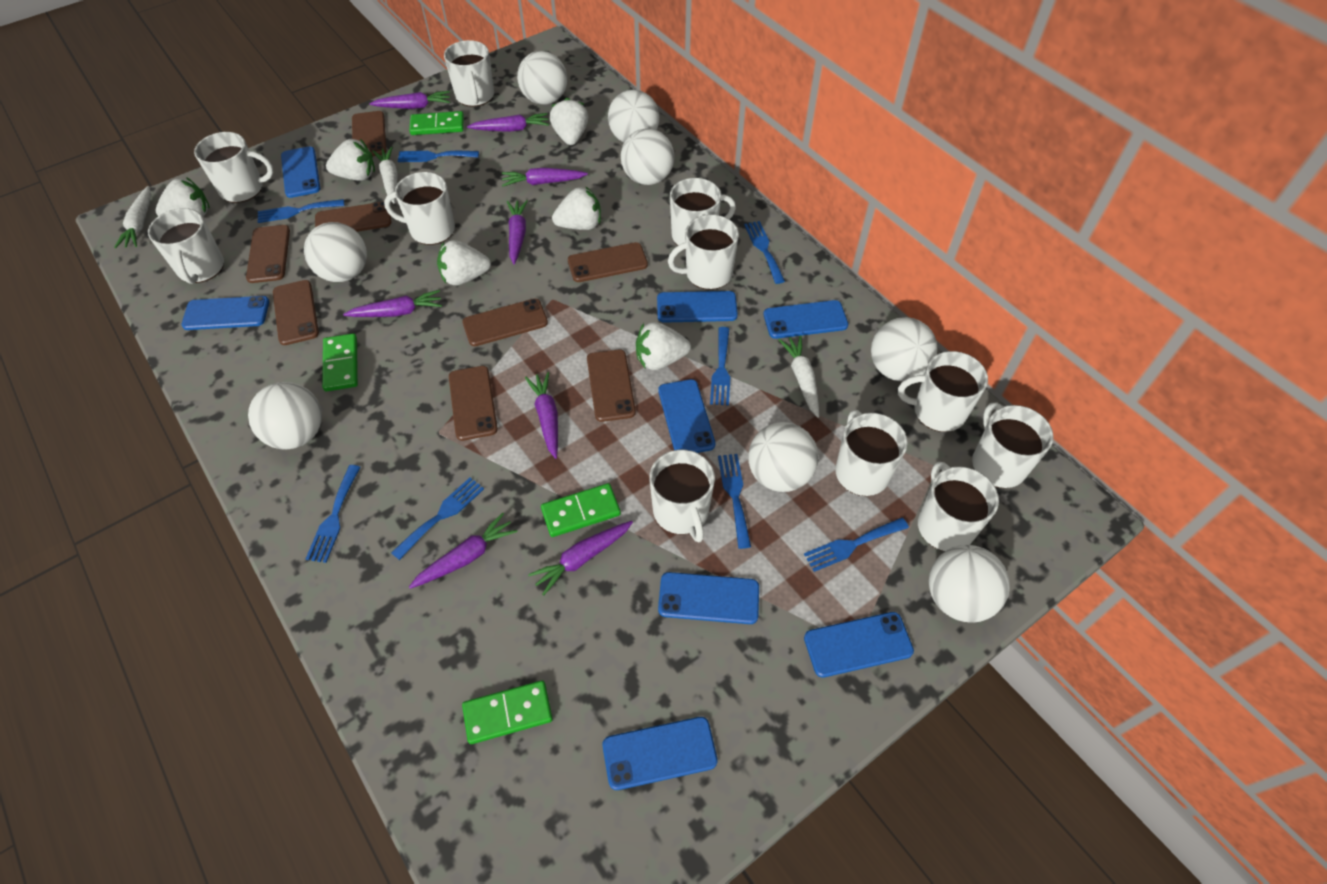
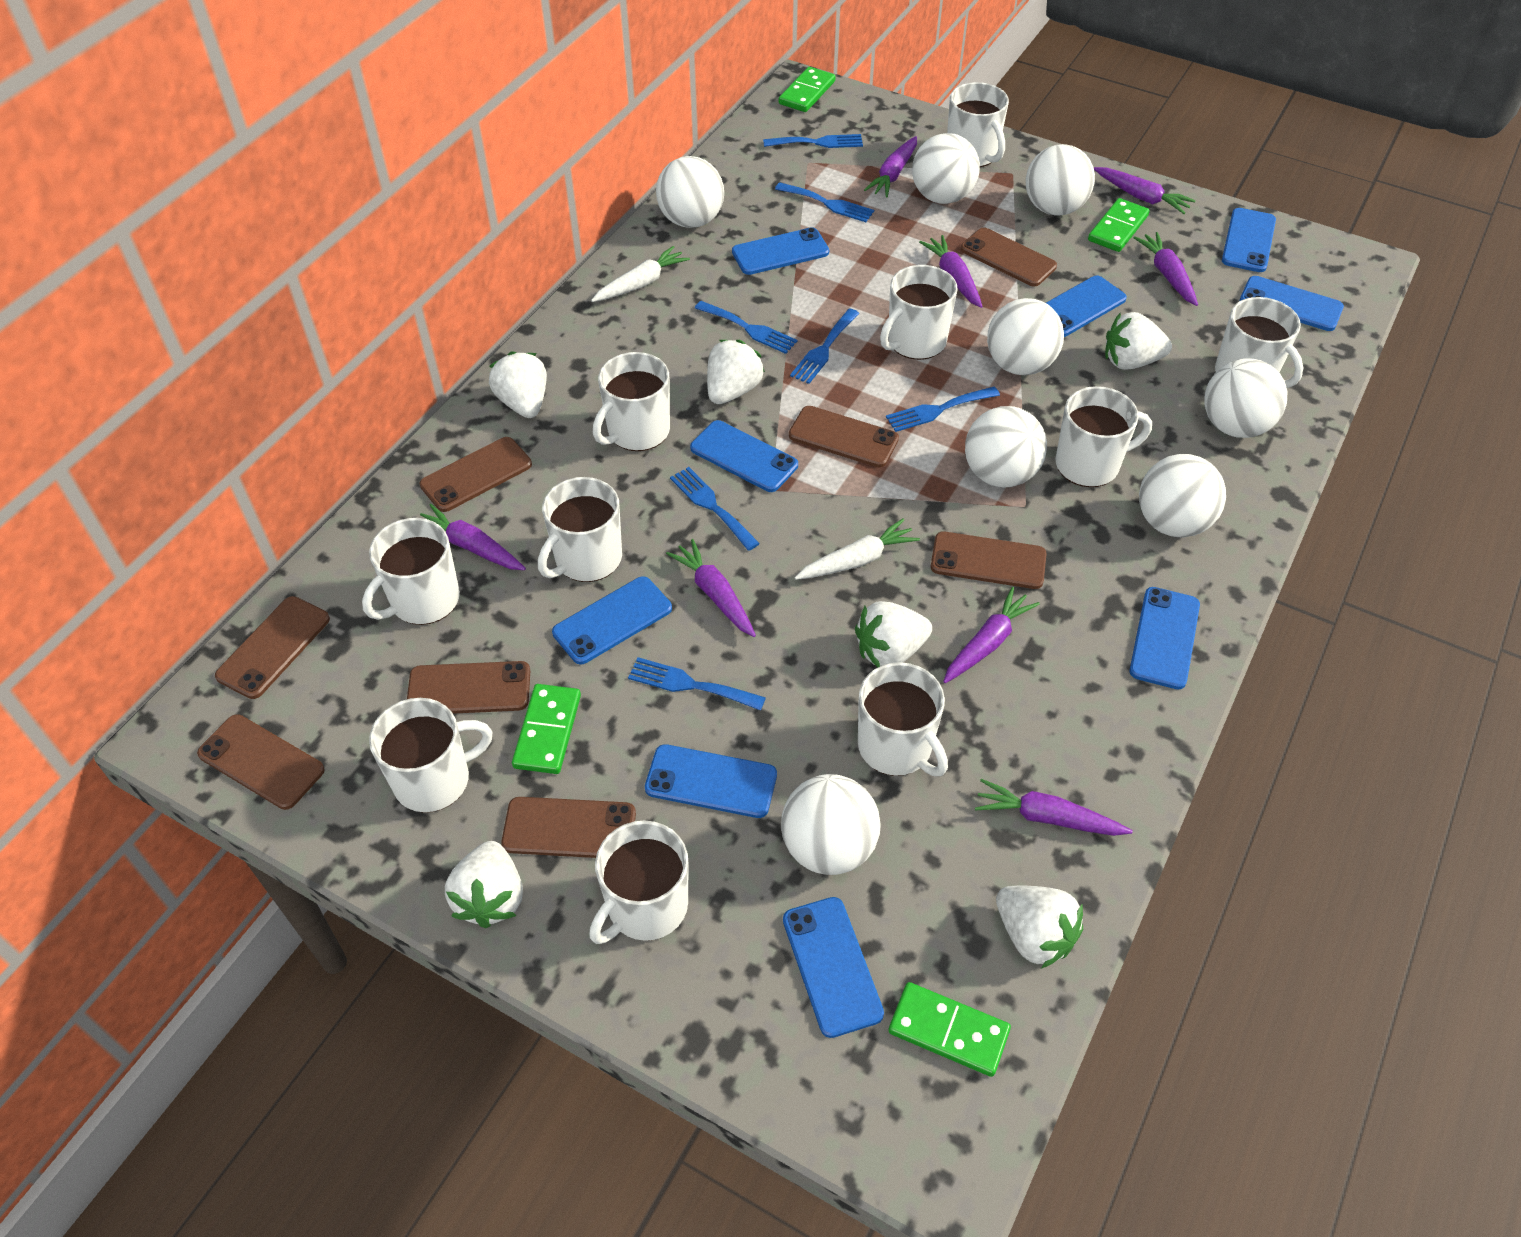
blue fork: 8 -> 7
blue phone: 8 -> 9
white carrot: 3 -> 2
white mug: 11 -> 10

